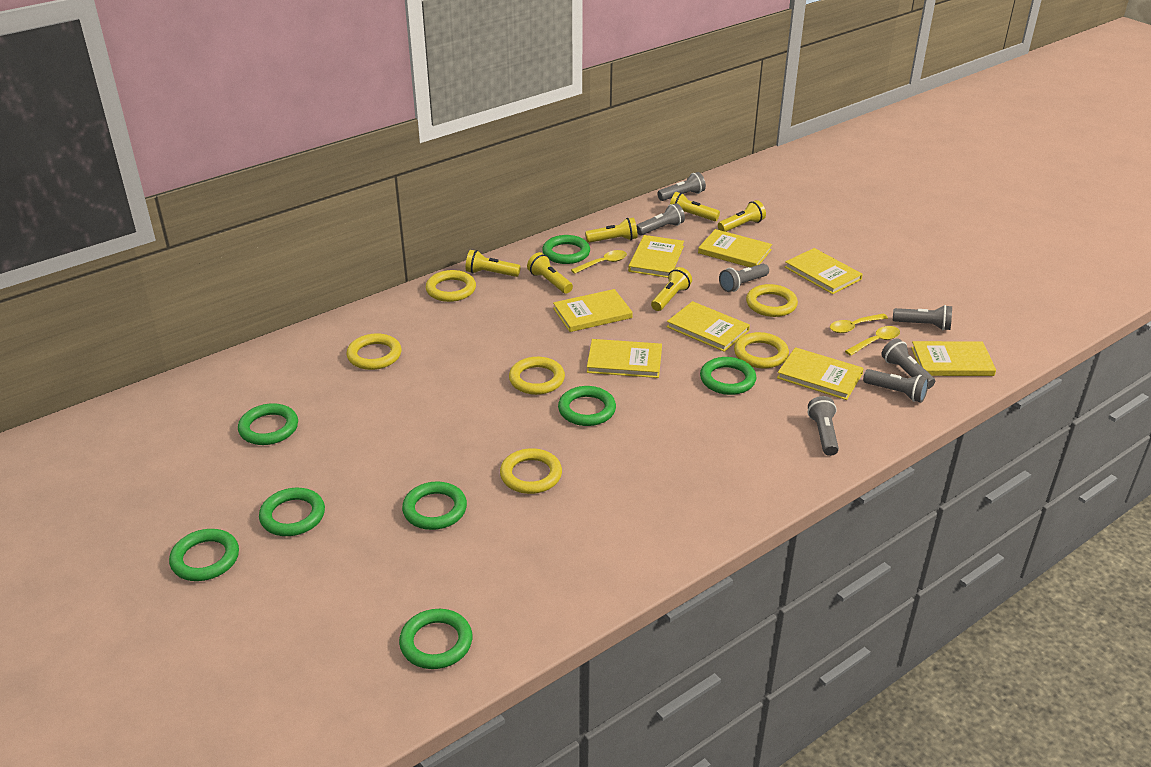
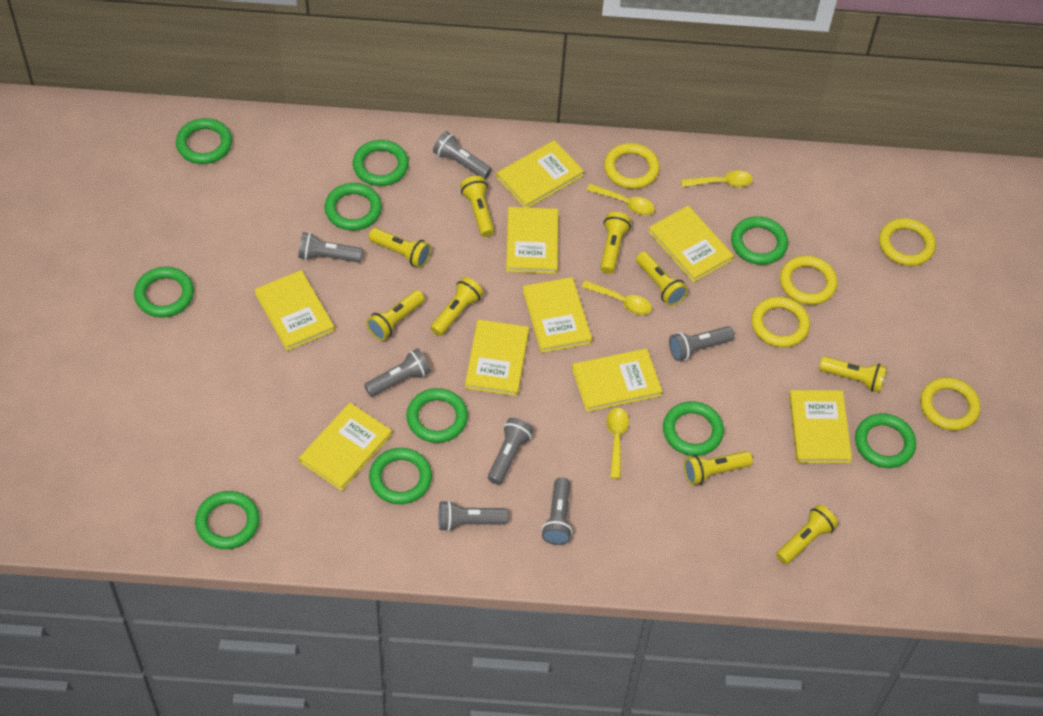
green ring: 8 -> 10
yellow book: 8 -> 9
yellow flashlight: 6 -> 9
yellow ring: 6 -> 5
yellow spoon: 3 -> 4

